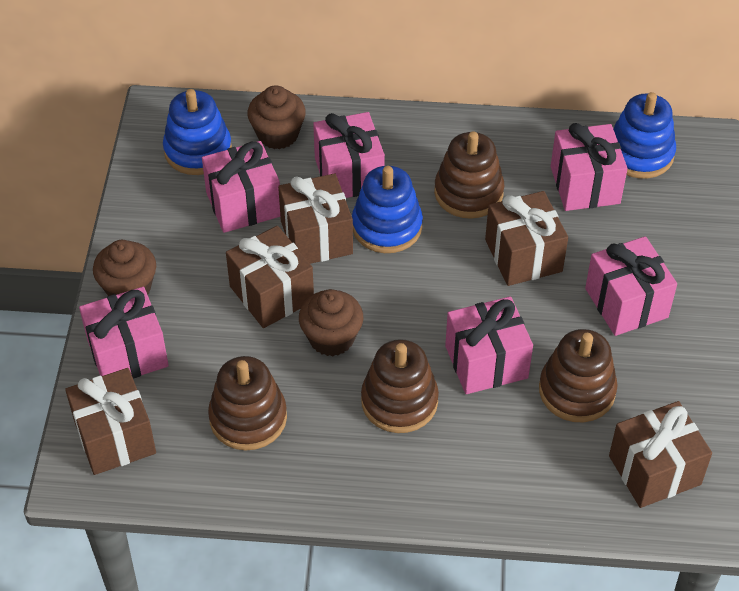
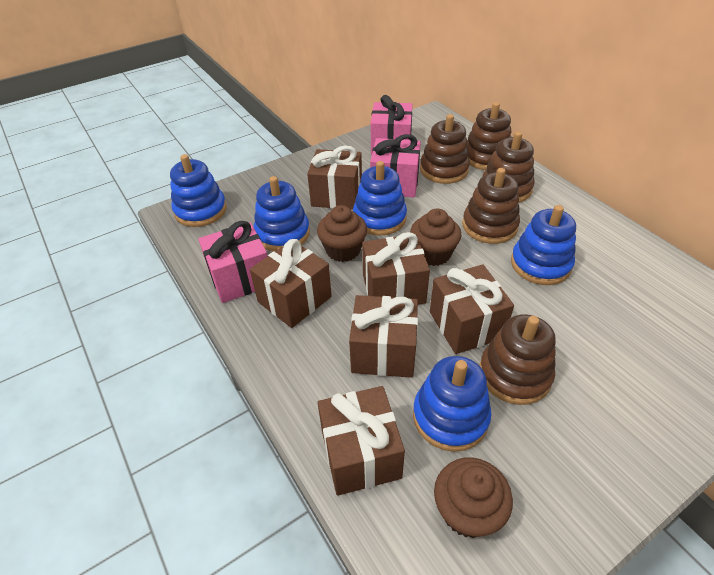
blue stacking toy: 3 -> 5
brown gift: 5 -> 6
brown stacking toy: 4 -> 5
pink gift: 6 -> 3

